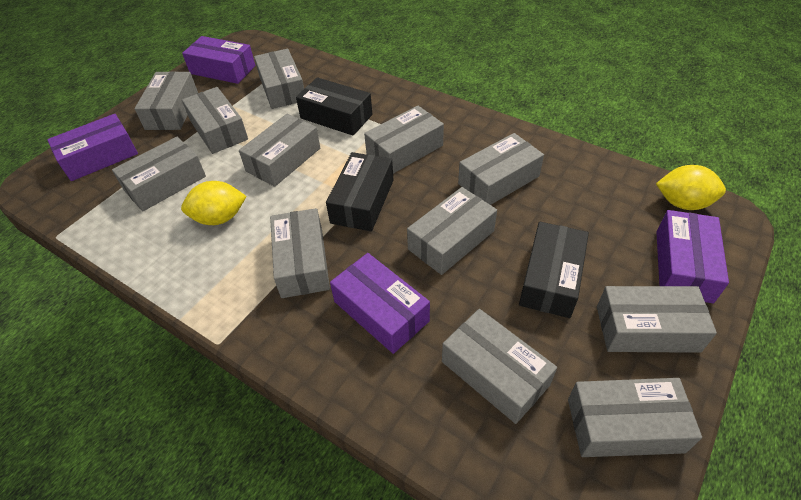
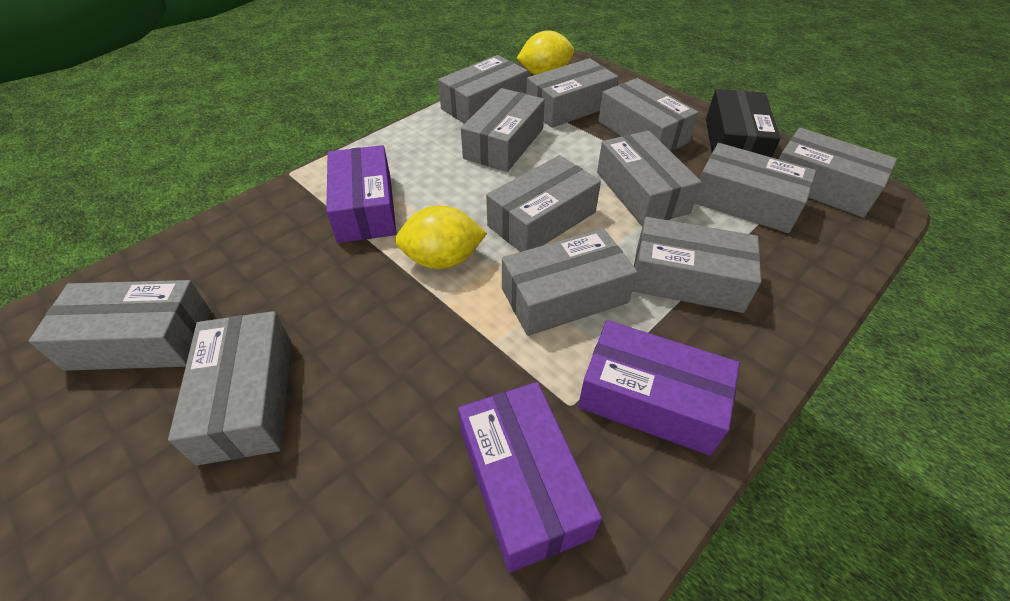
black box: 3 -> 1
purple box: 4 -> 3

